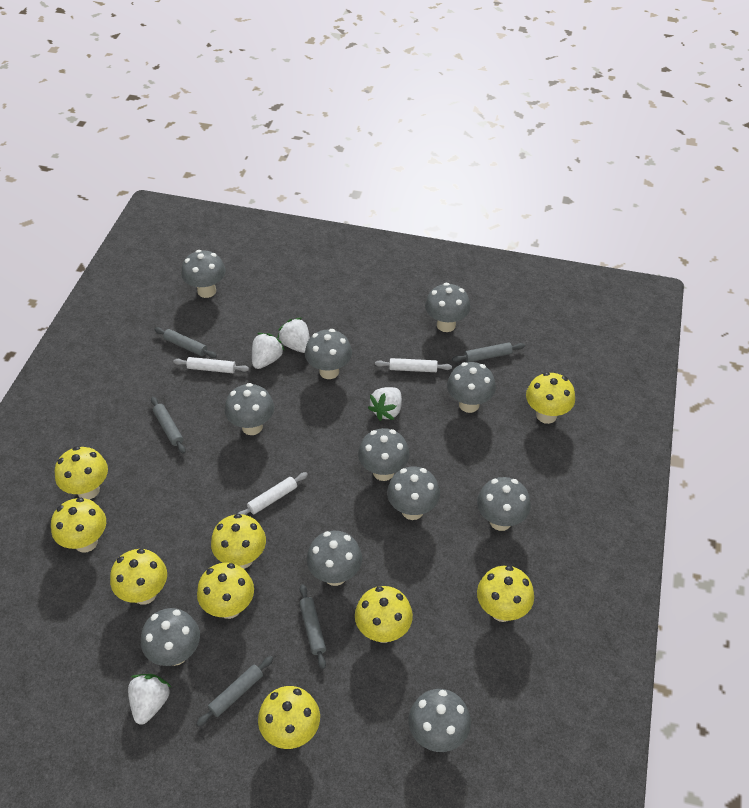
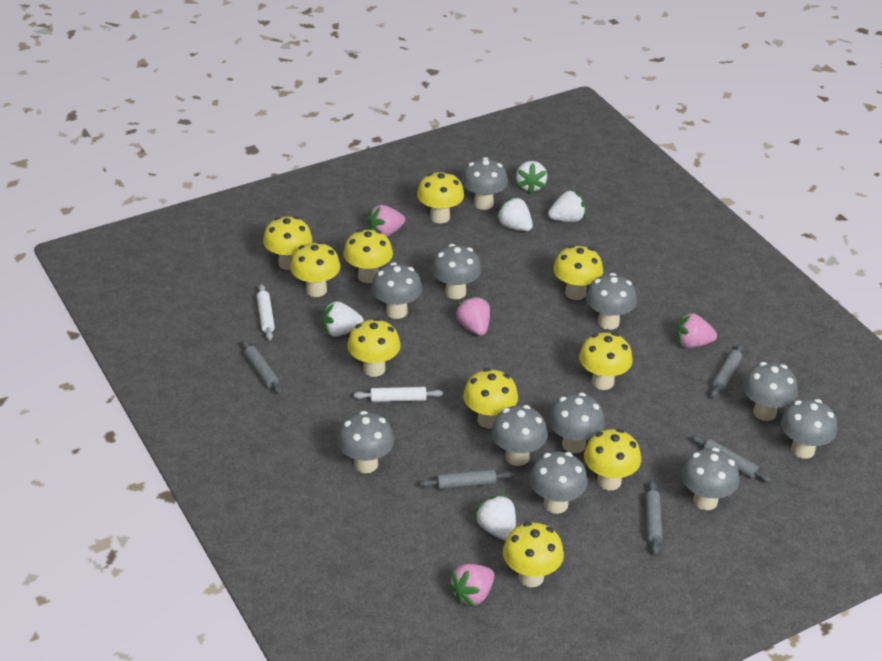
pink strawberry: 0 -> 4
white rolling pin: 3 -> 2
white strawberry: 4 -> 5
yellow mushroom: 9 -> 10

